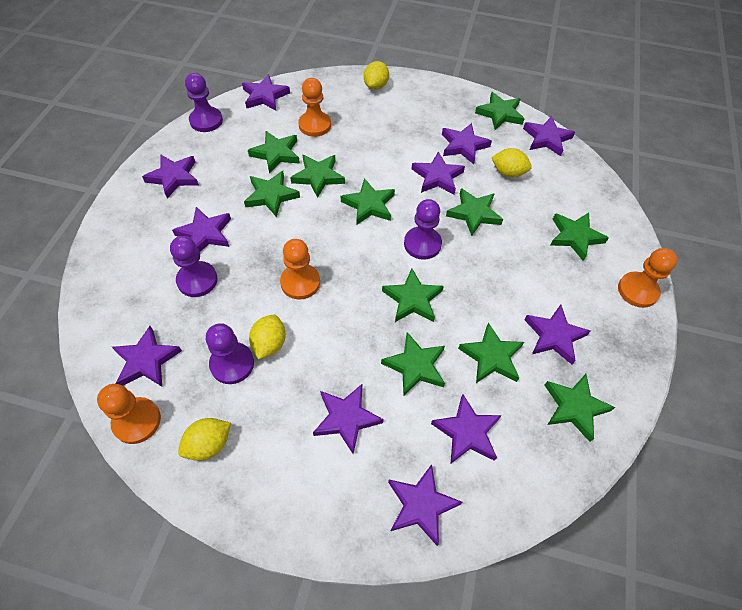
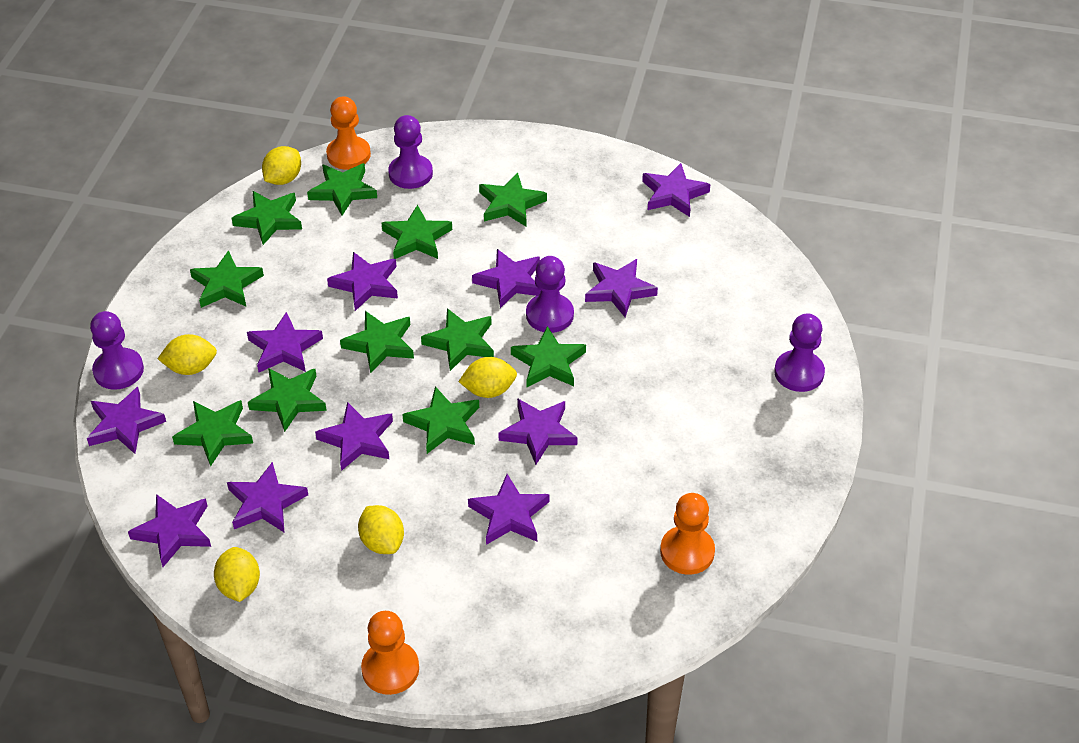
orange pawn: 4 -> 3
yellow lemon: 4 -> 5

